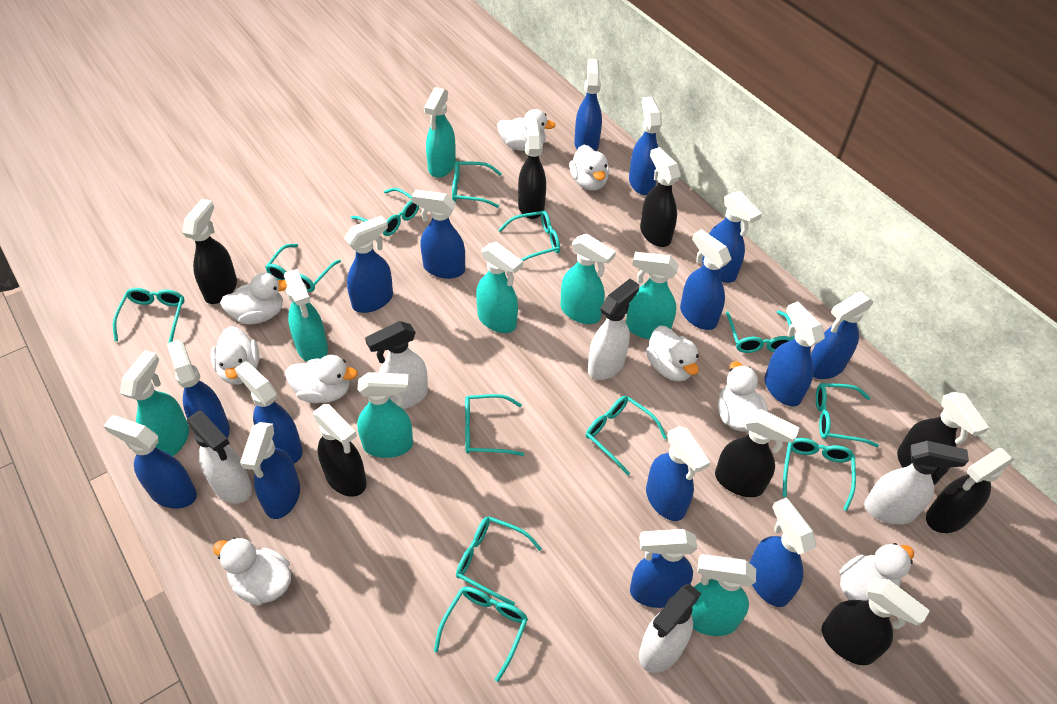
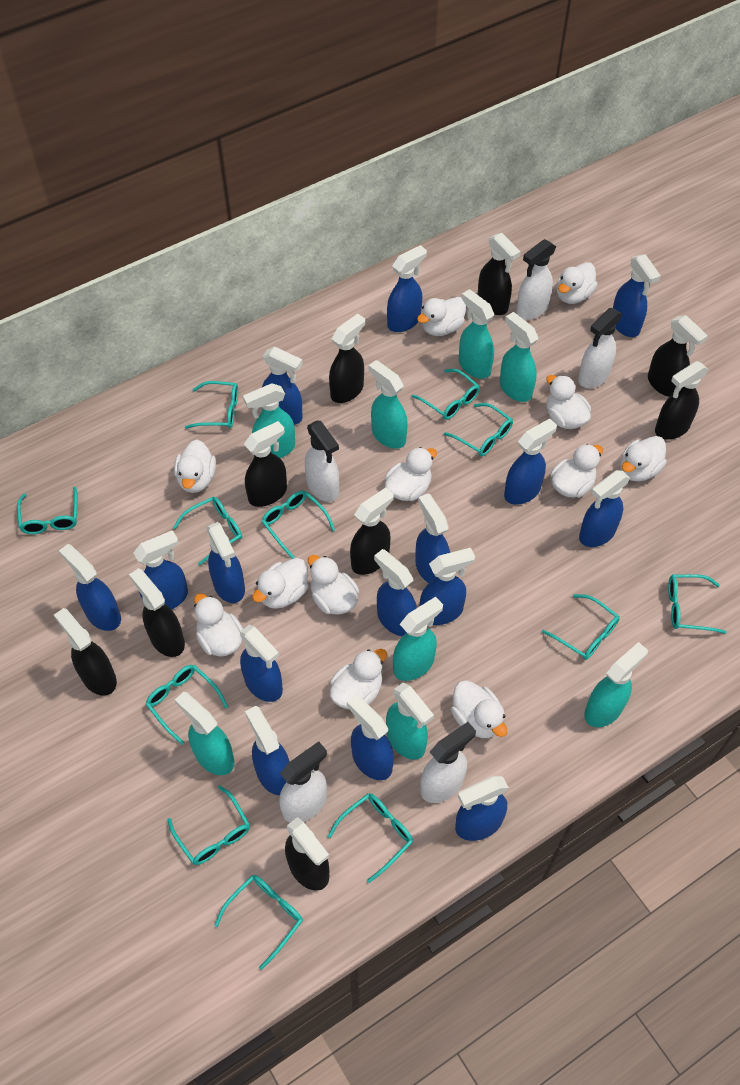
black spray bottle: 8 -> 9
white duck: 9 -> 12

